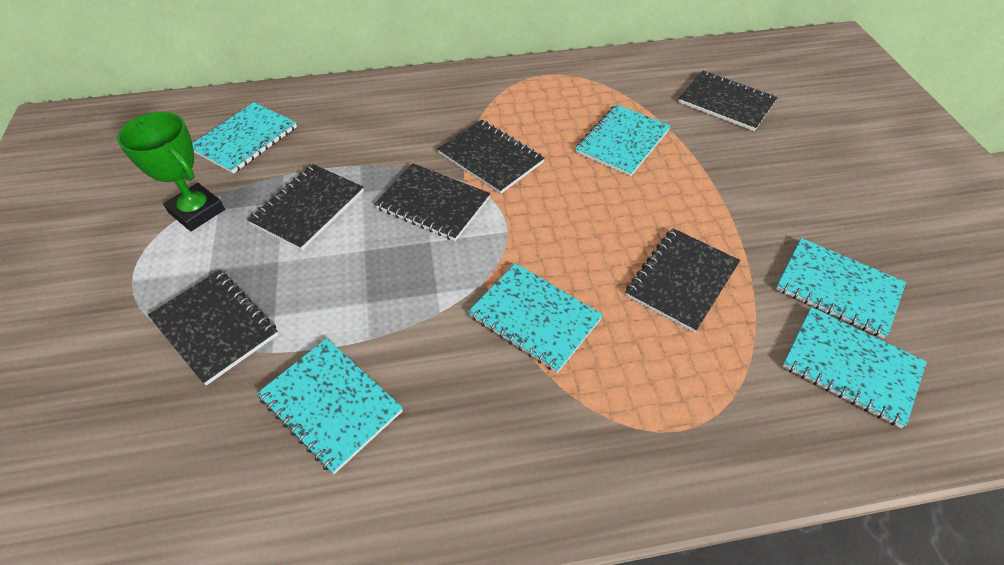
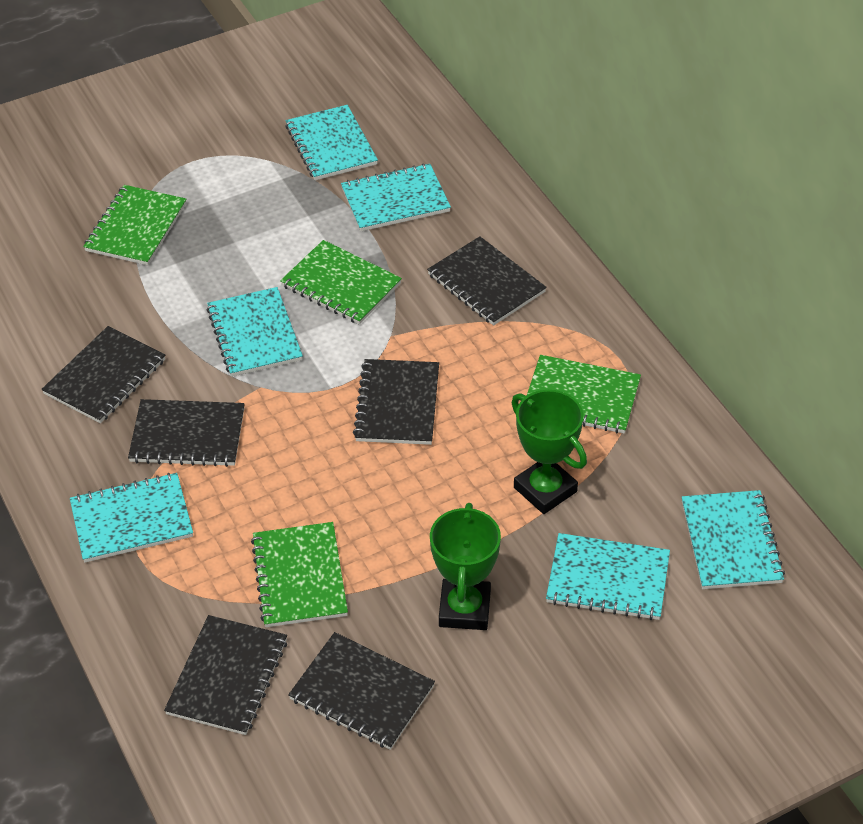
green notebook: 0 -> 4
green trophy: 1 -> 2

